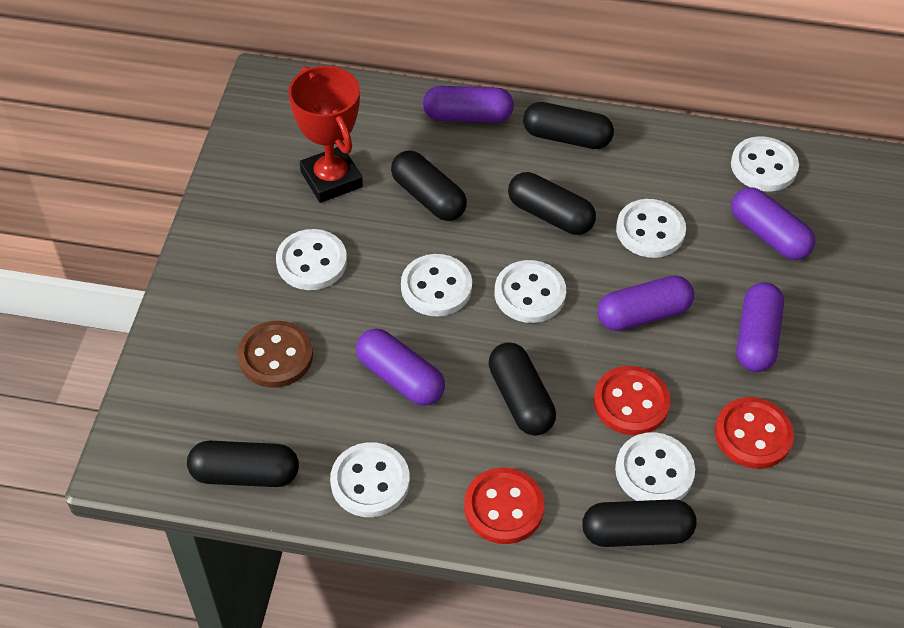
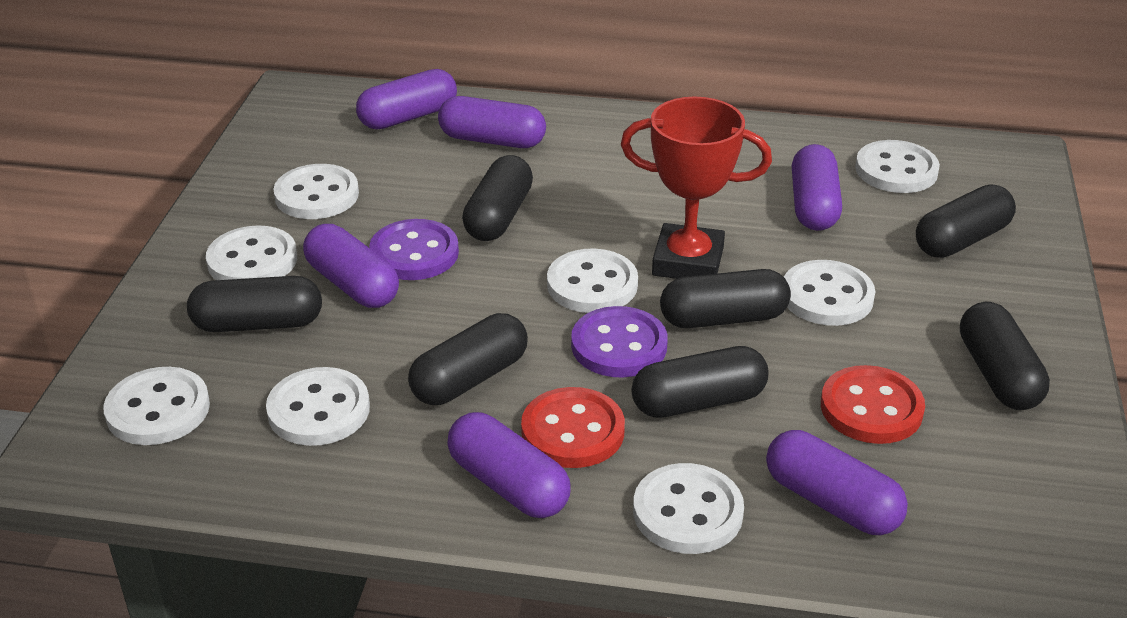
black capsule: 6 -> 7
brown button: 1 -> 0
purple button: 0 -> 2
purple capsule: 5 -> 6
red button: 3 -> 2
white button: 7 -> 8

